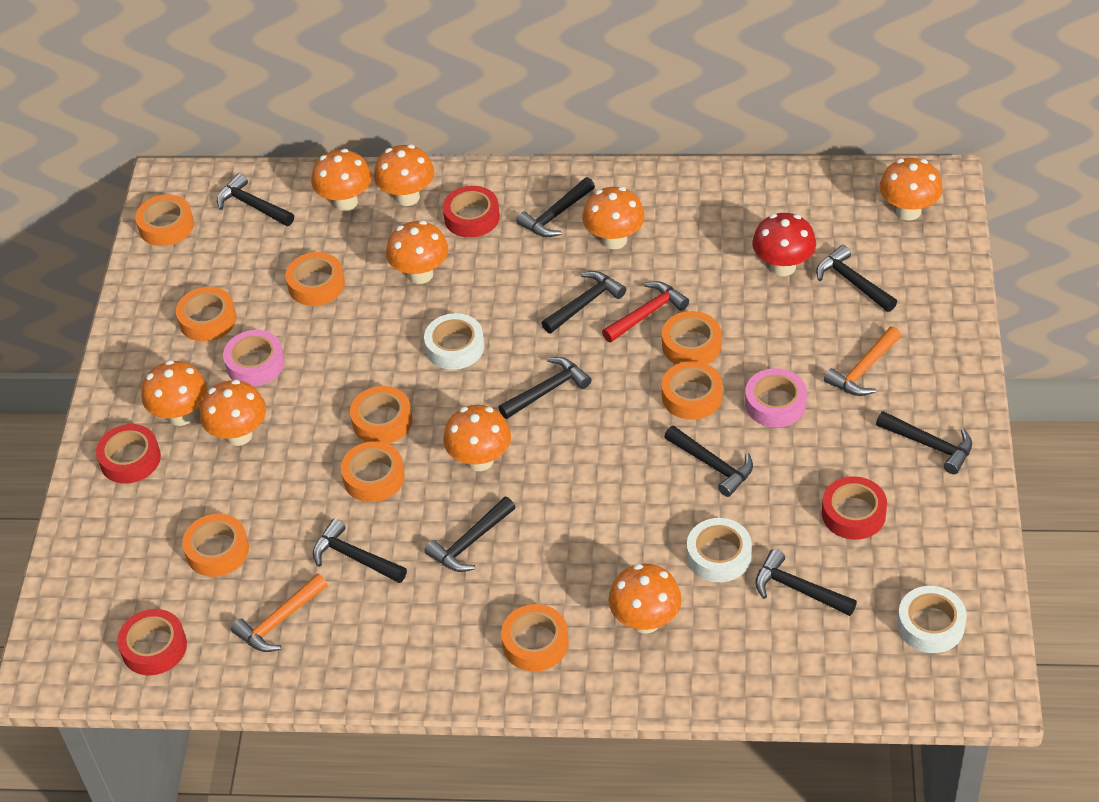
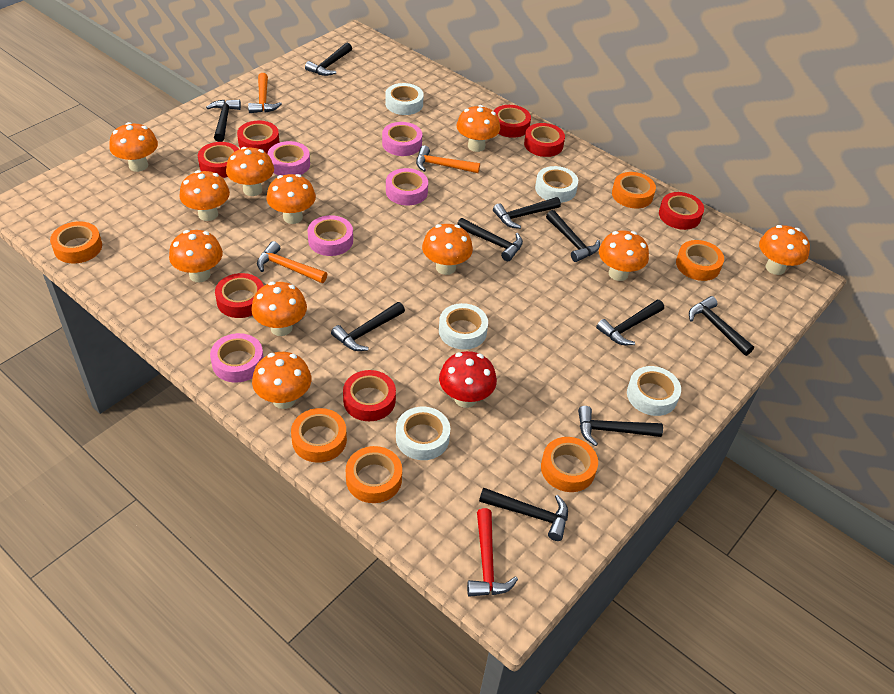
orange hammer: 2 -> 3
orange mushroom: 9 -> 11
orange tape: 9 -> 6
pink tape: 2 -> 5
red tape: 4 -> 7
white tape: 3 -> 5

